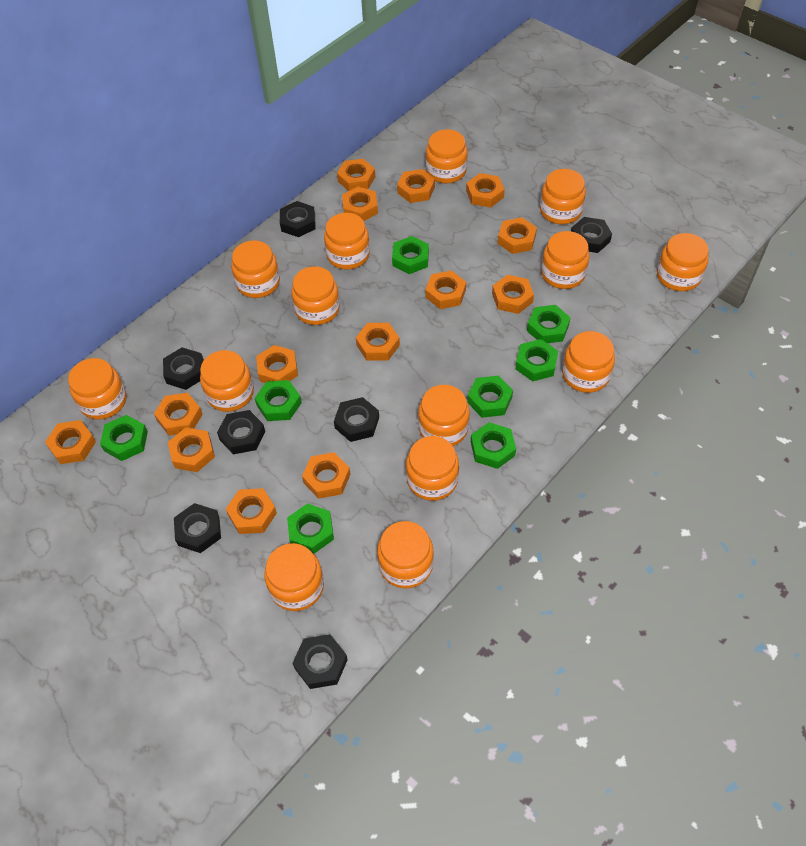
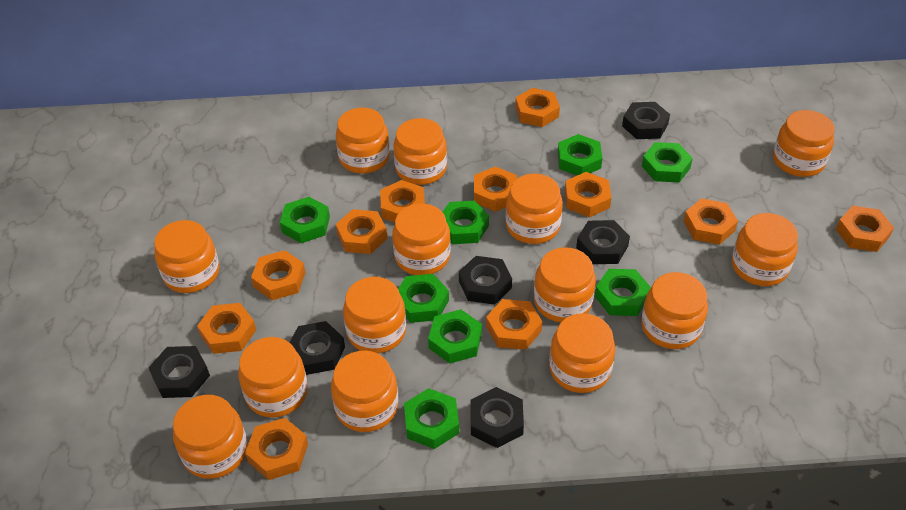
black nut: 7 -> 6
orange nut: 14 -> 11

